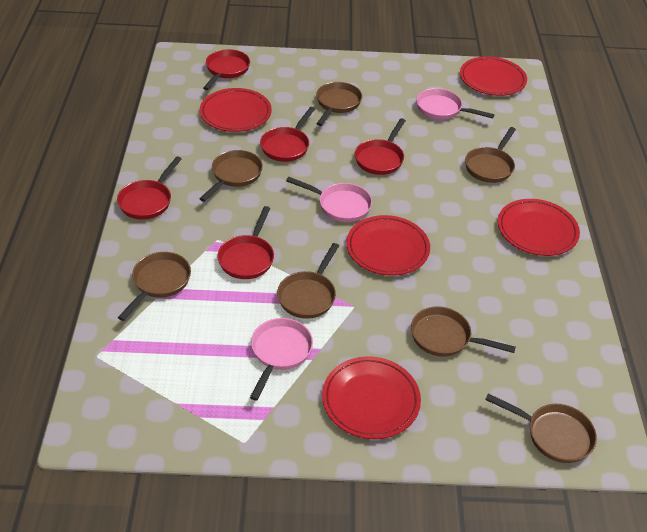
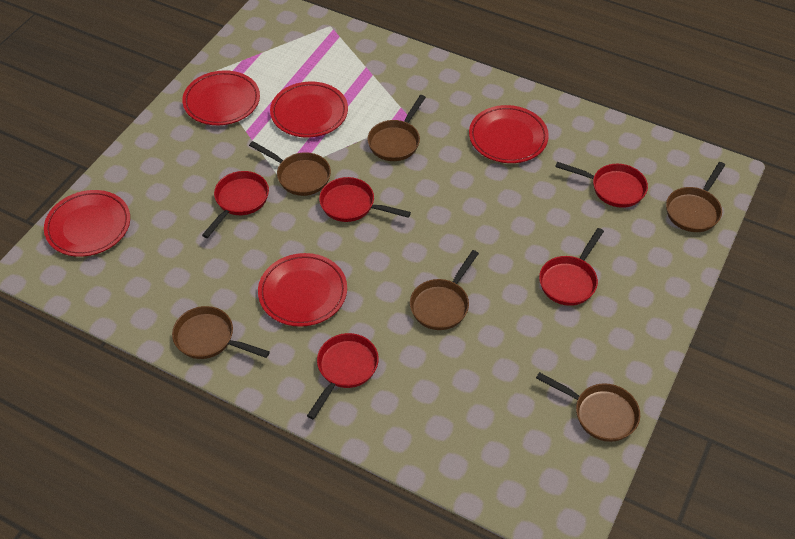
brown pan: 7 -> 6
pink pan: 3 -> 0

